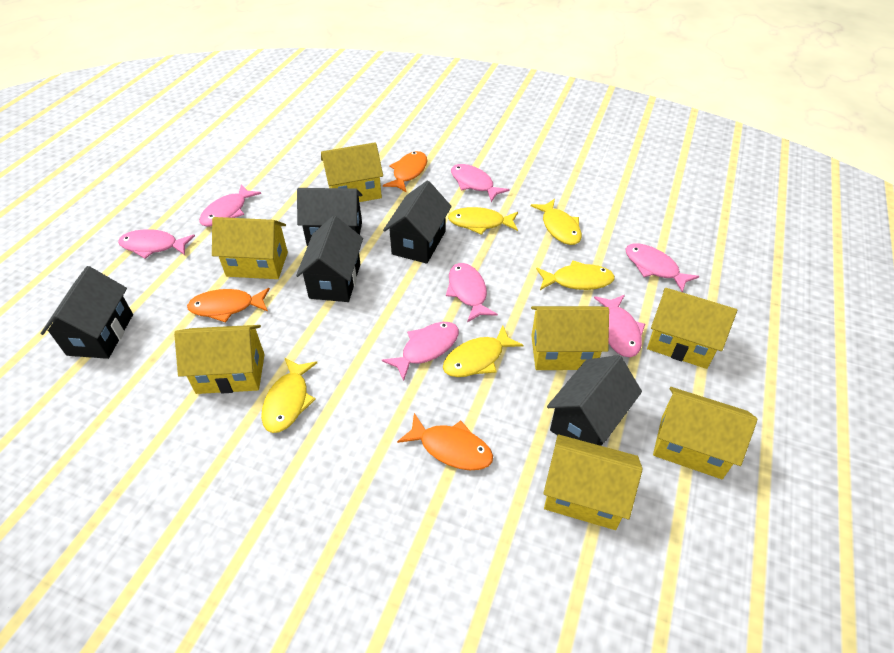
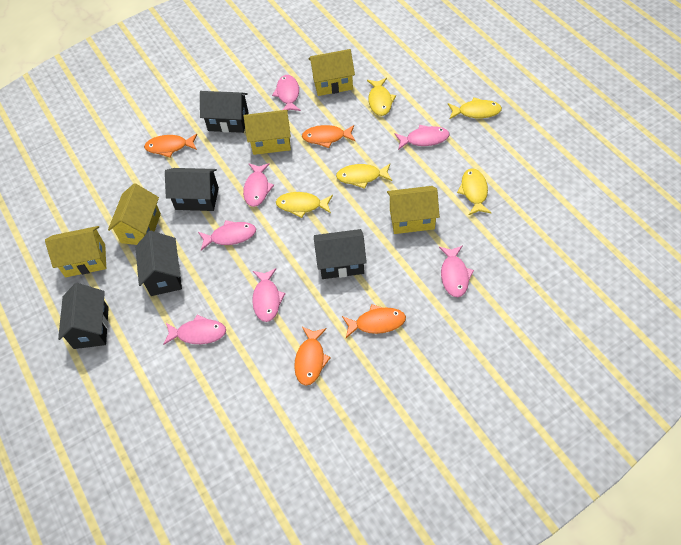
orange fish: 3 -> 4
yellow house: 7 -> 5

